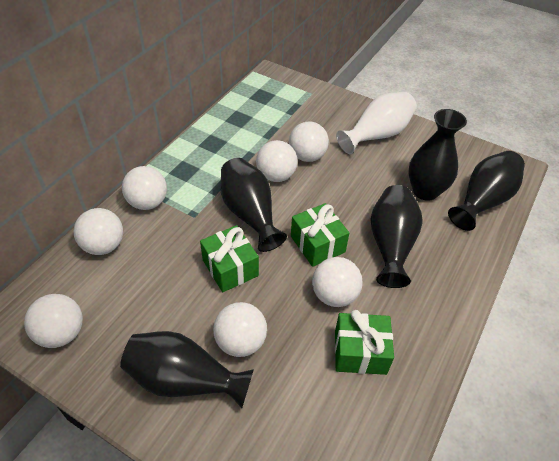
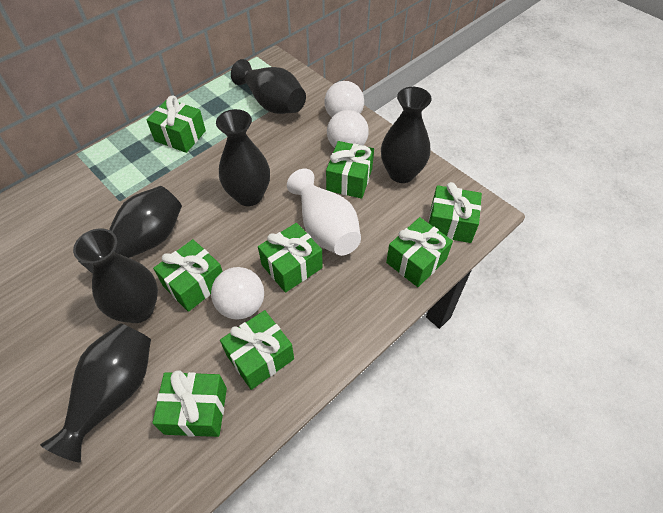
black vase: 5 -> 6
green gift: 3 -> 8
white ball: 7 -> 3

